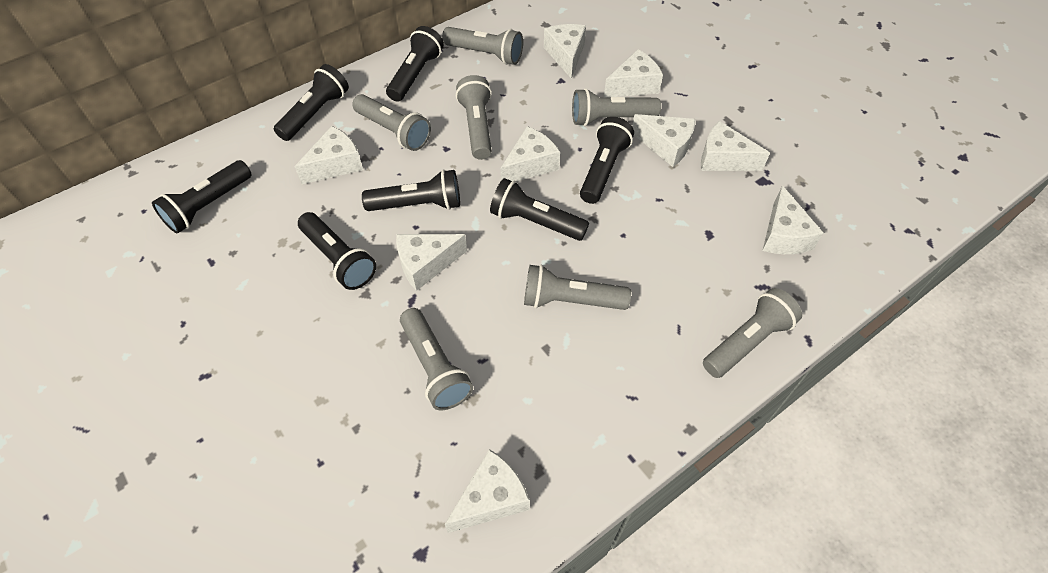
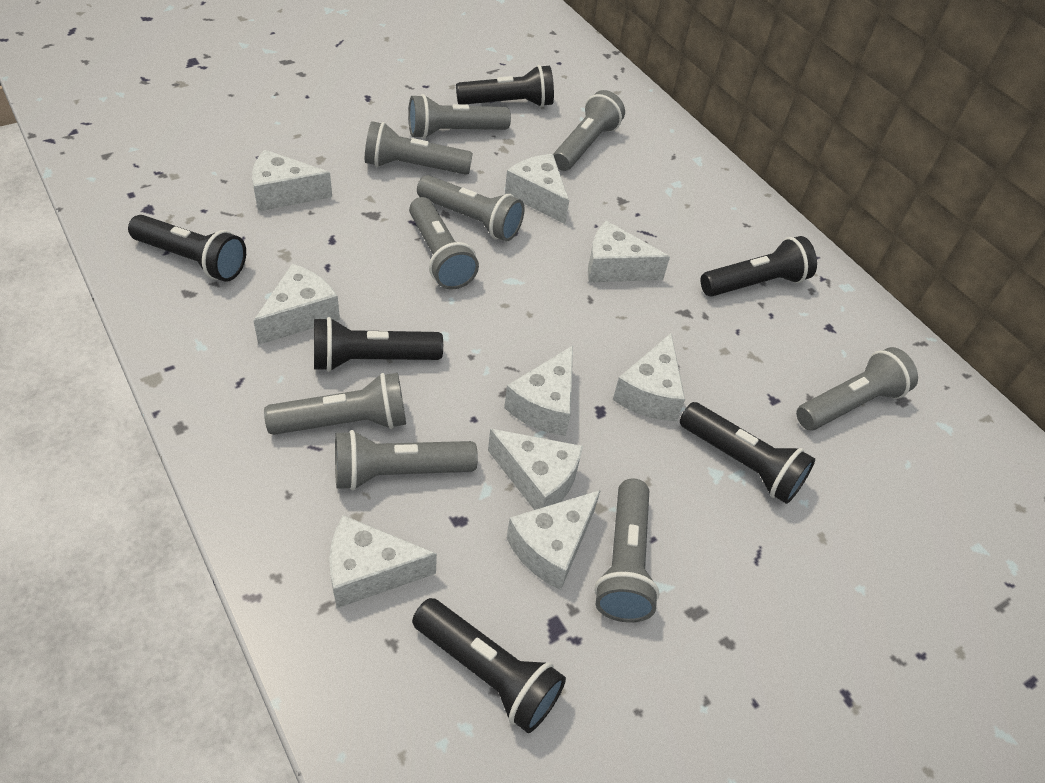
black flashlight: 7 -> 6
grey flashlight: 7 -> 9

